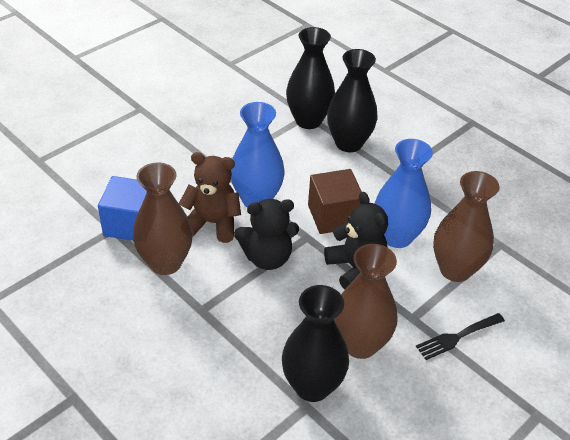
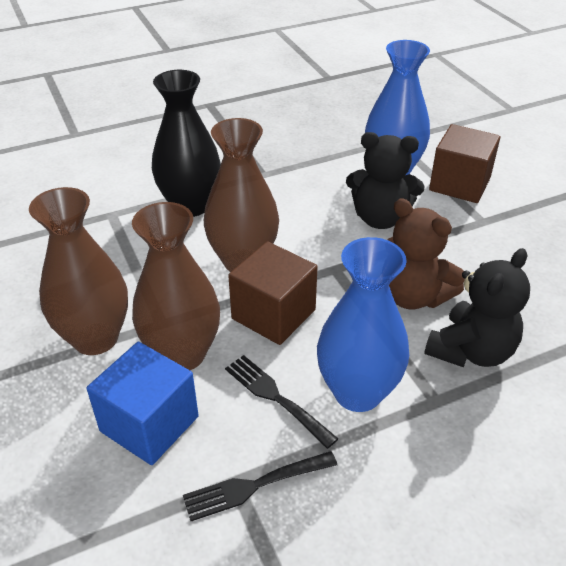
black fork: 1 -> 2
black vase: 3 -> 1
brown cube: 1 -> 2

